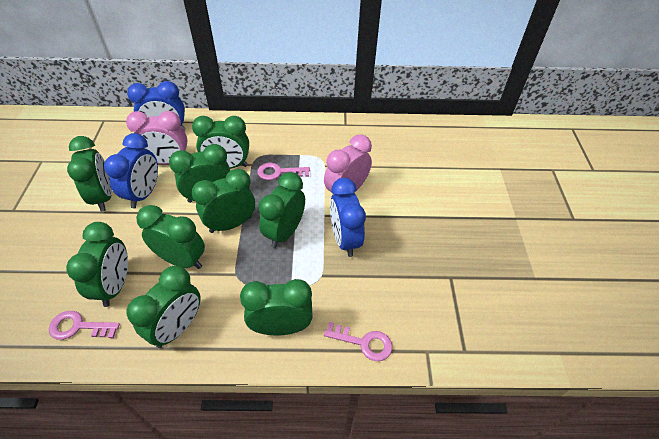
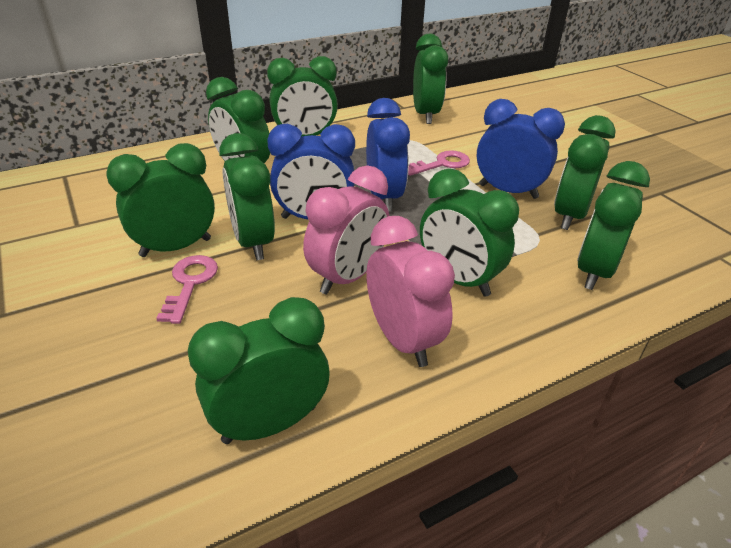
pink key: 3 -> 2

